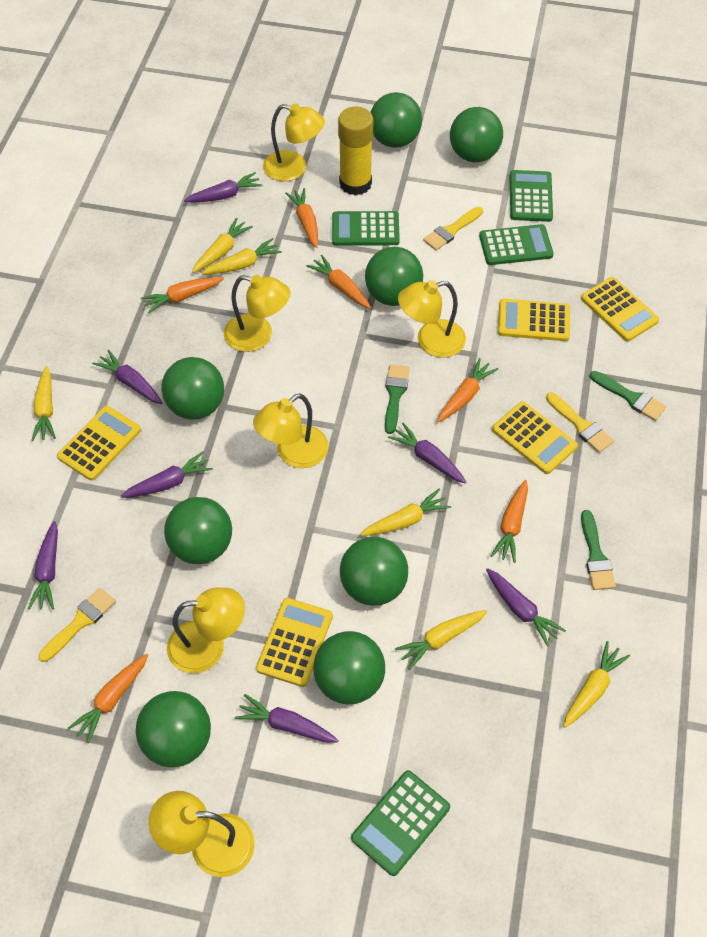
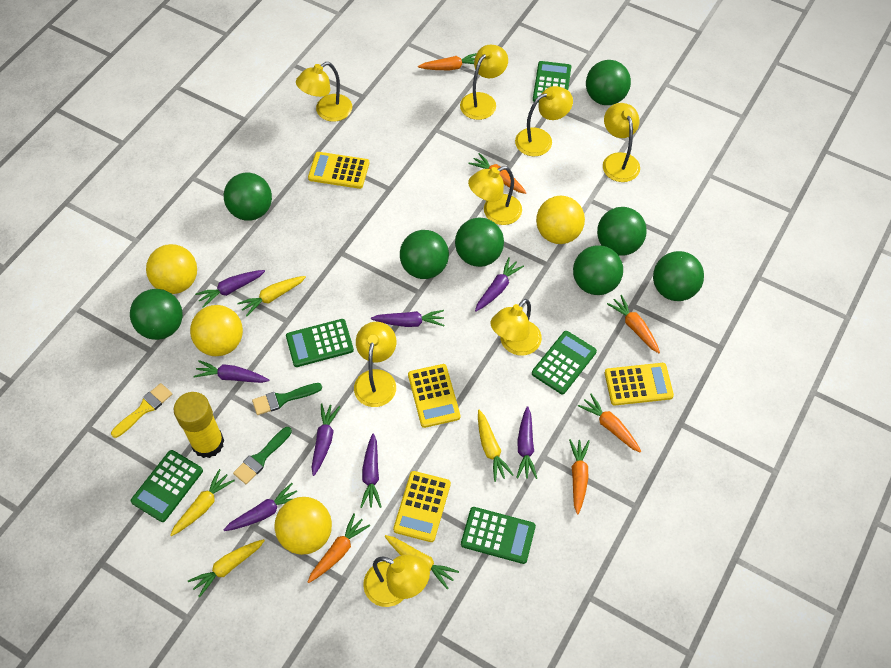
green brush: 3 -> 2
green calculator: 4 -> 5
purple carrot: 7 -> 8
yellow ball: 0 -> 4
yellow brush: 3 -> 1
yellow calculator: 5 -> 4
yellow carrot: 6 -> 5
yellow lamp: 6 -> 8

